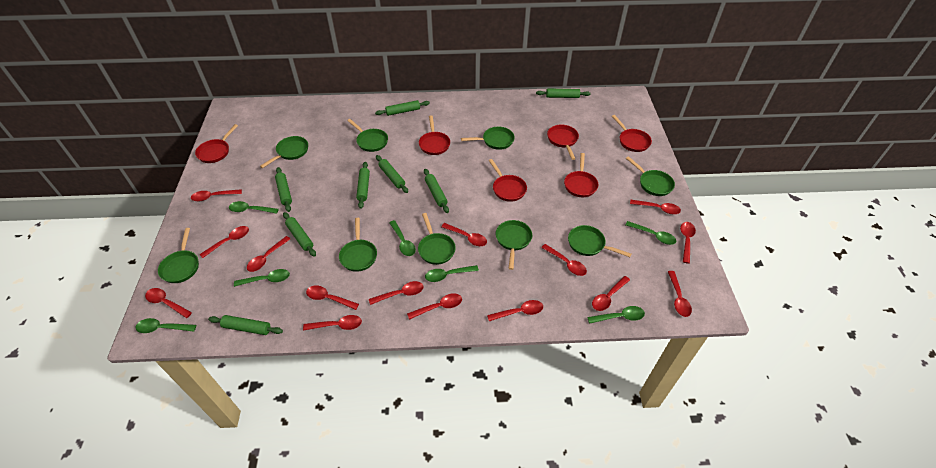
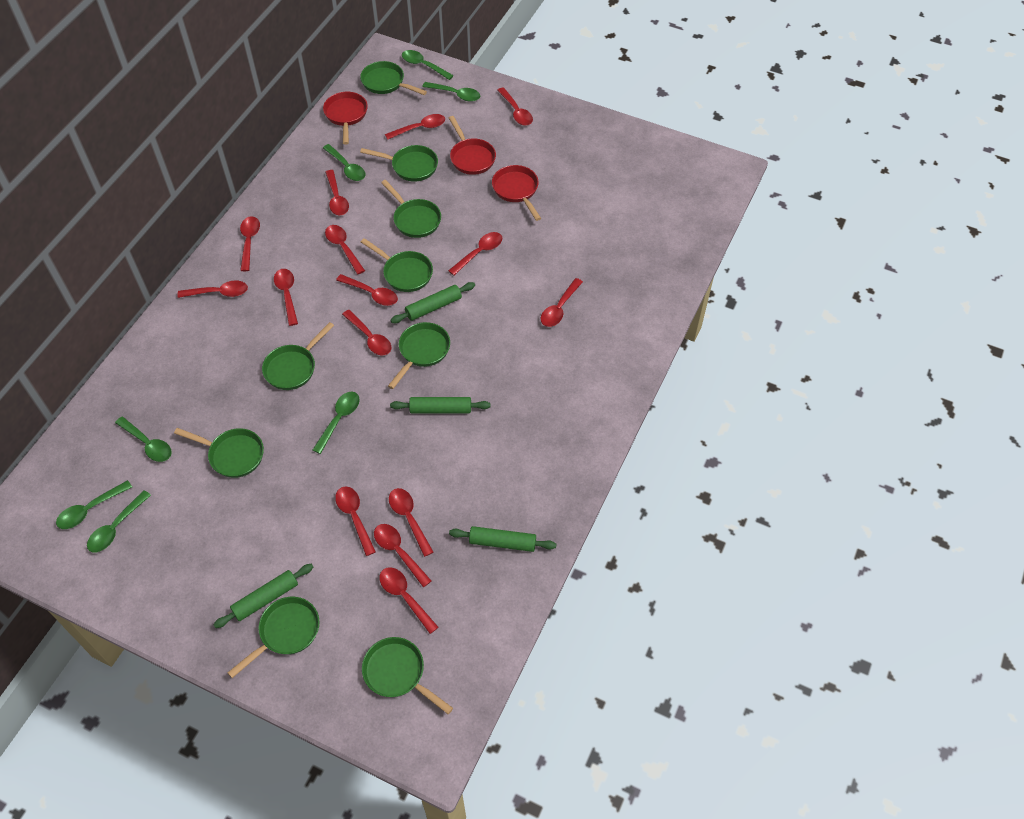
green rolling pin: 8 -> 4
red pan: 6 -> 3

